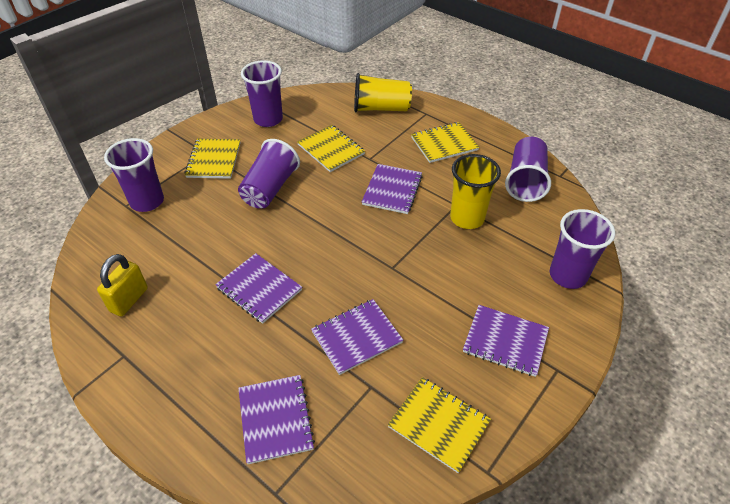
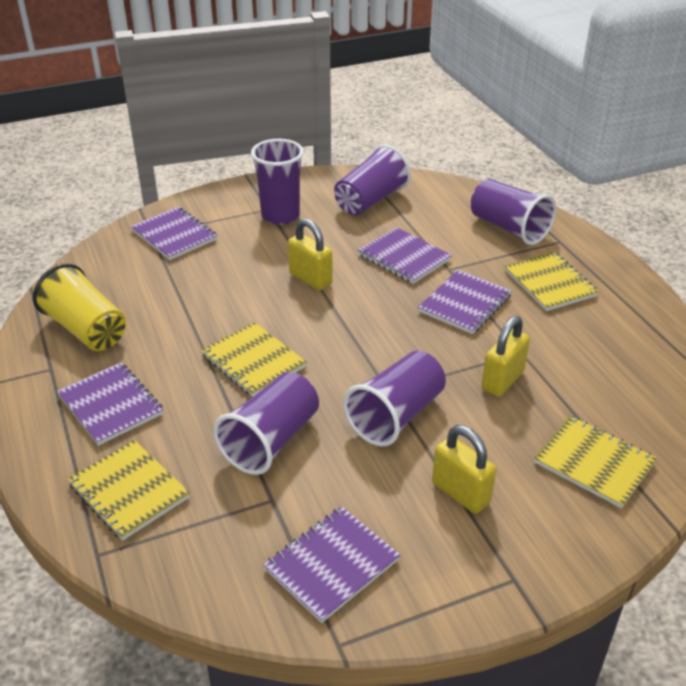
yellow cup: 2 -> 1
yellow padlock: 1 -> 3

